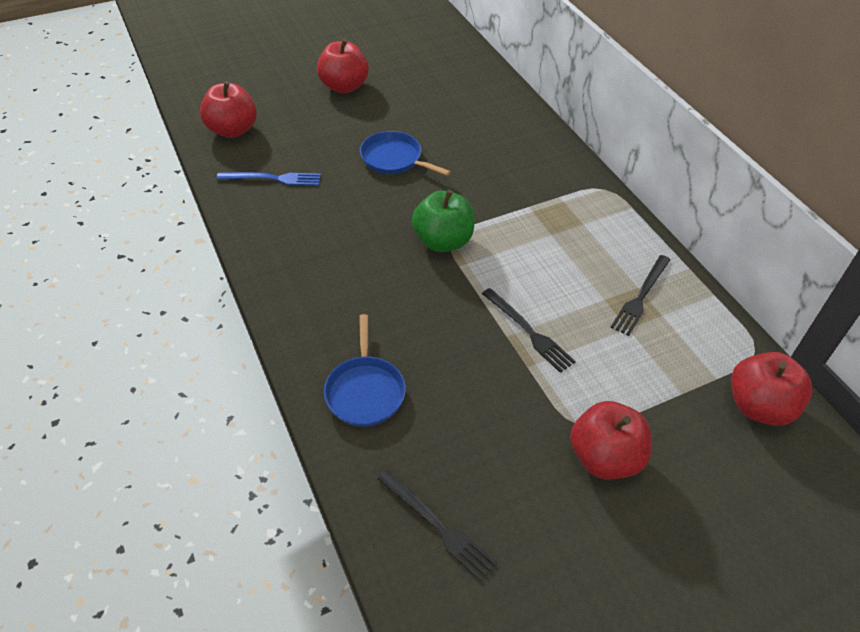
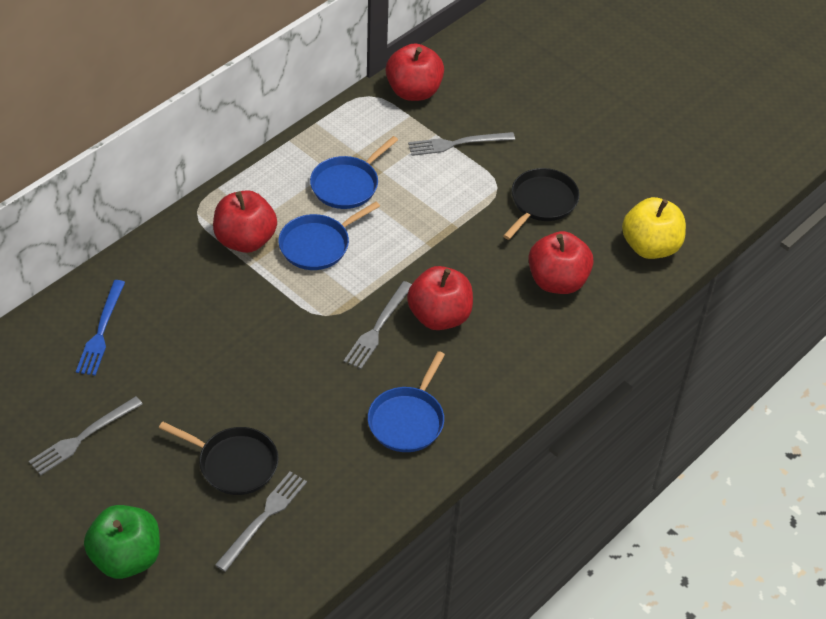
black fork: 3 -> 0
black pan: 0 -> 2
blue pan: 2 -> 3
grey fork: 0 -> 4
yellow apple: 0 -> 1

